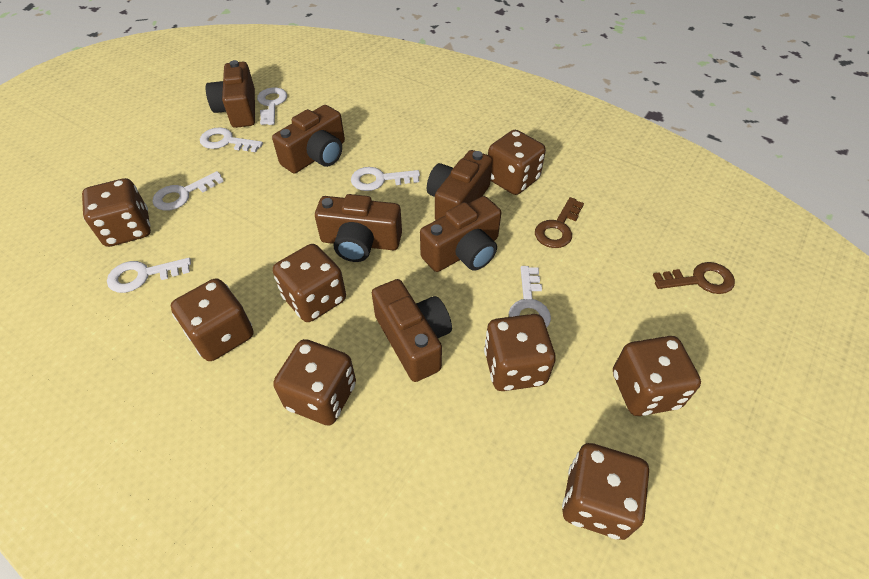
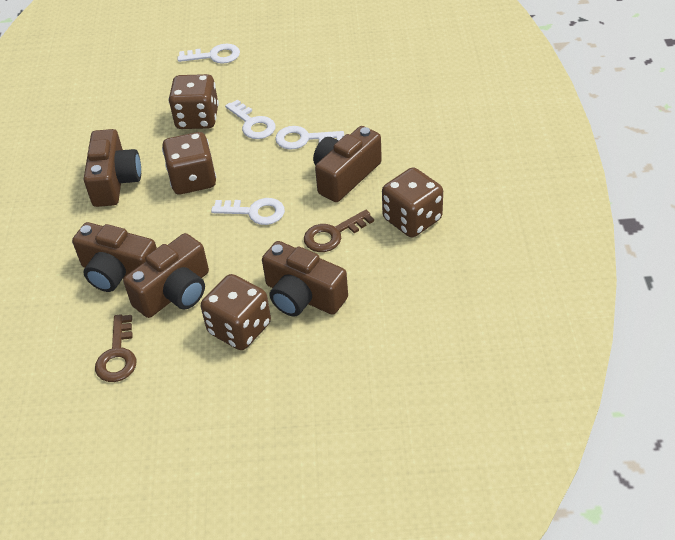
brown camera: 6 -> 5
brown dice: 8 -> 4
white key: 6 -> 4

